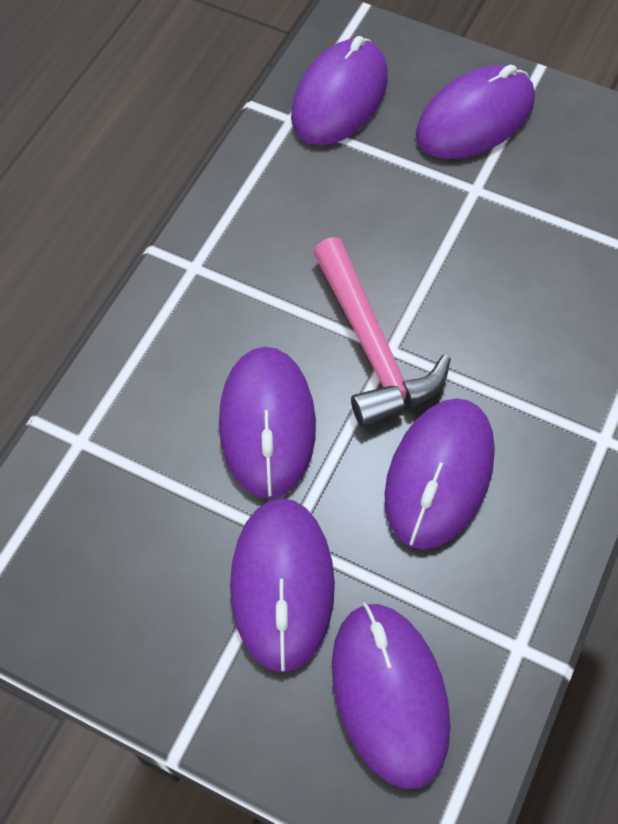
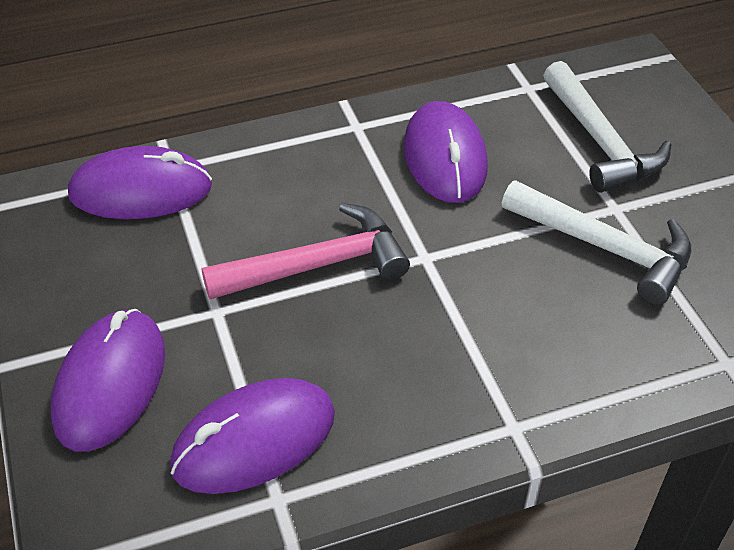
purple mouse: 6 -> 4
white hammer: 0 -> 2

